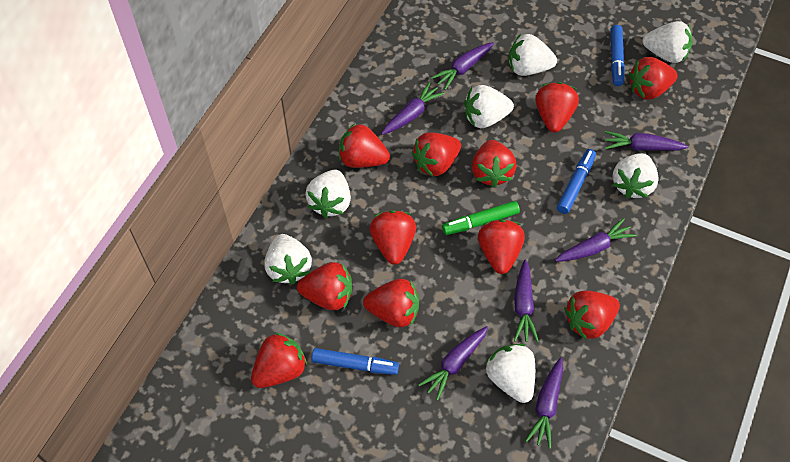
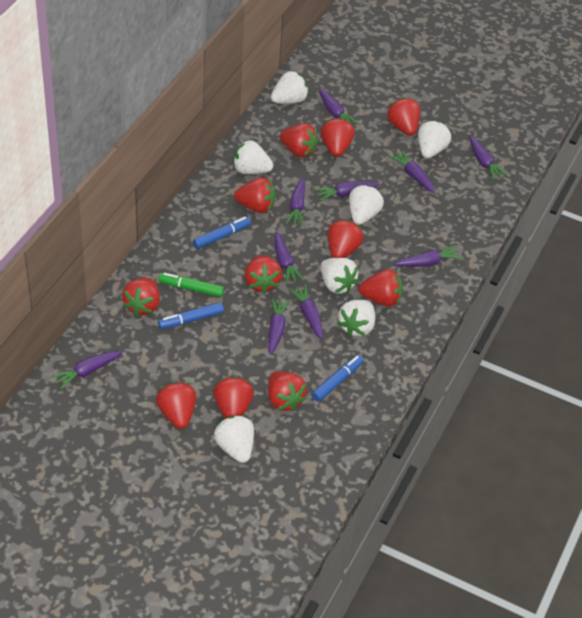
purple carrot: 7 -> 10

